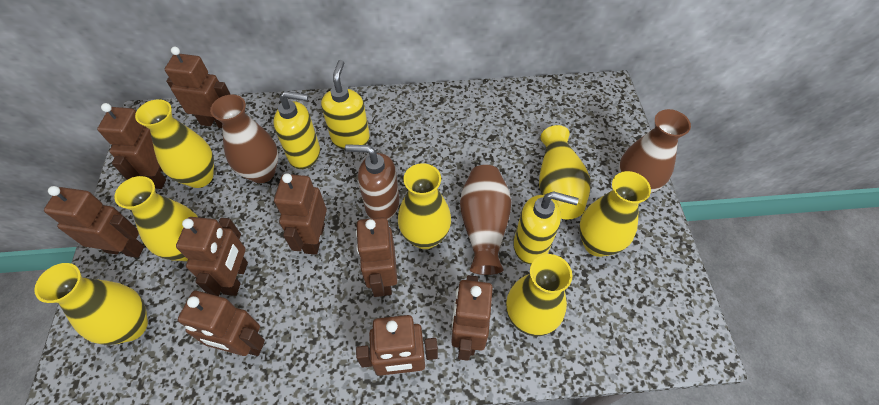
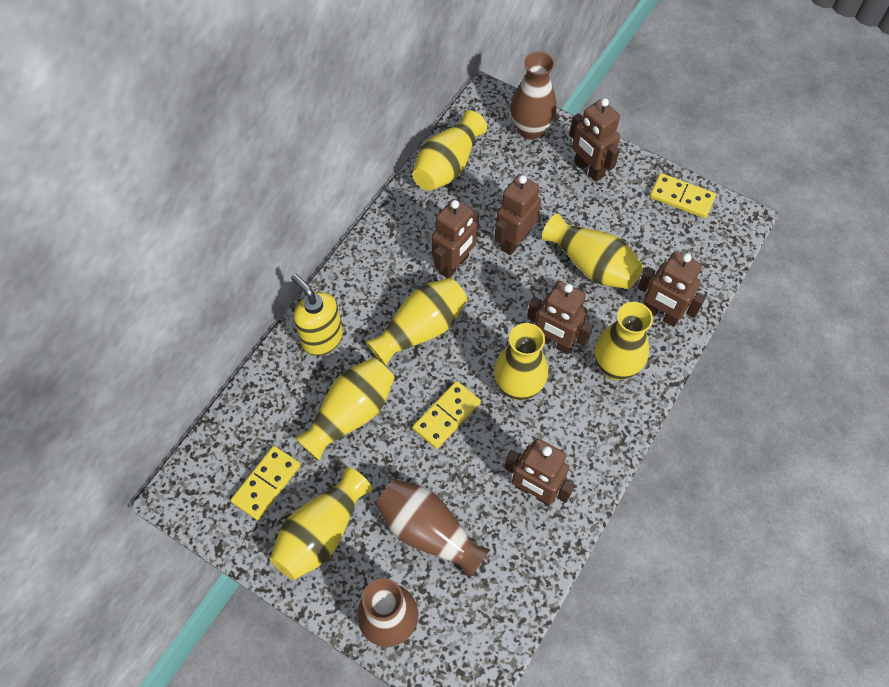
brown robot: 9 -> 6
brown soap dispenser: 1 -> 0
yellow domino: 0 -> 3
yellow soap dispenser: 3 -> 1

